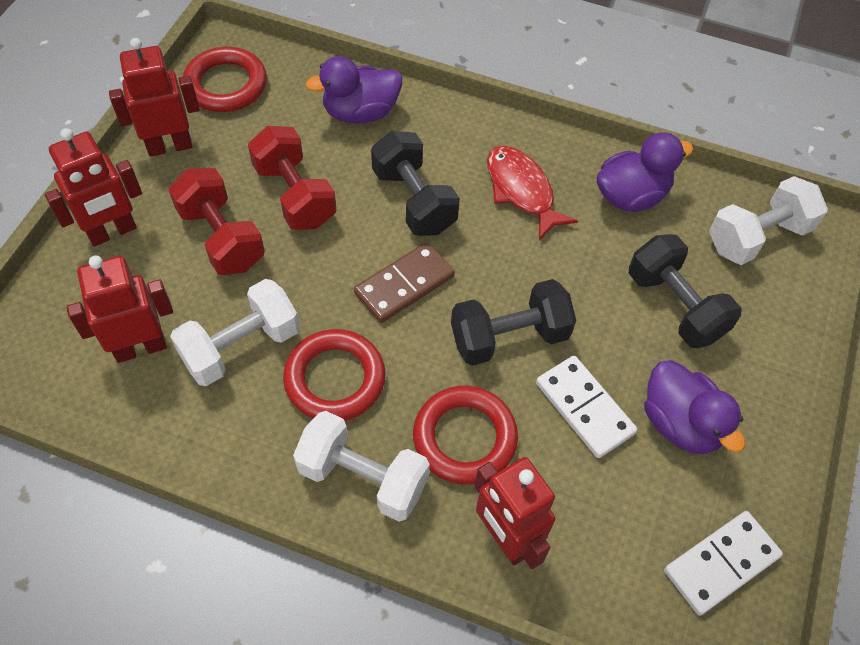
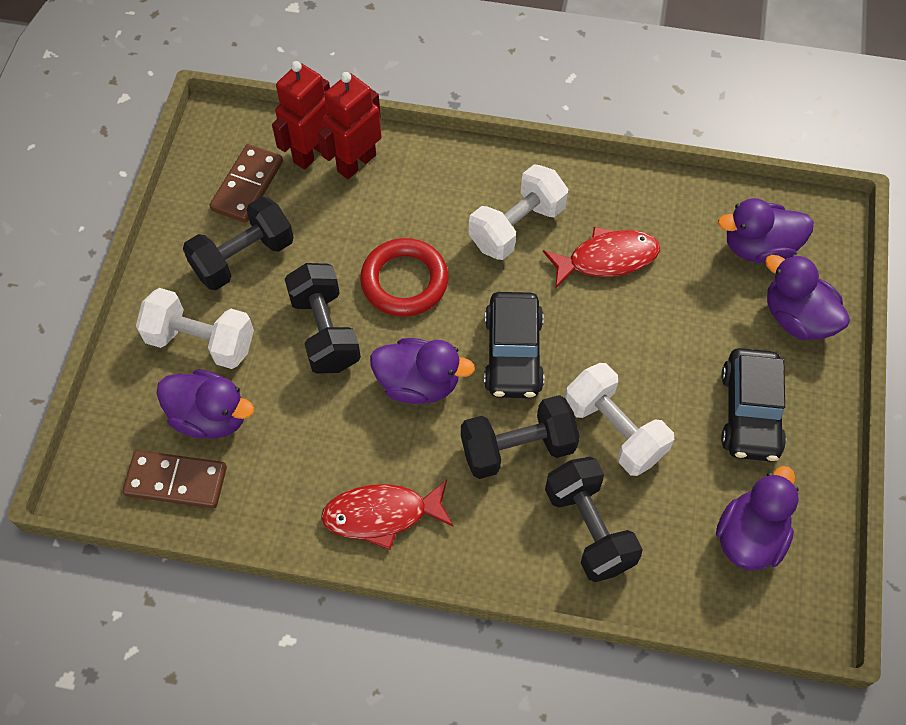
black car: 0 -> 2
black dumbbell: 3 -> 4
brown domino: 1 -> 2
purple duck: 3 -> 5
red dumbbell: 2 -> 0
red fish: 1 -> 2
red ring: 3 -> 1
red robot: 4 -> 2
white domino: 2 -> 0

